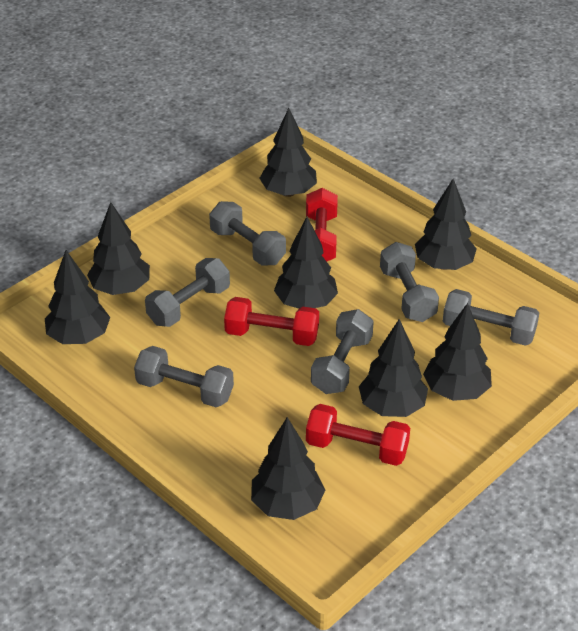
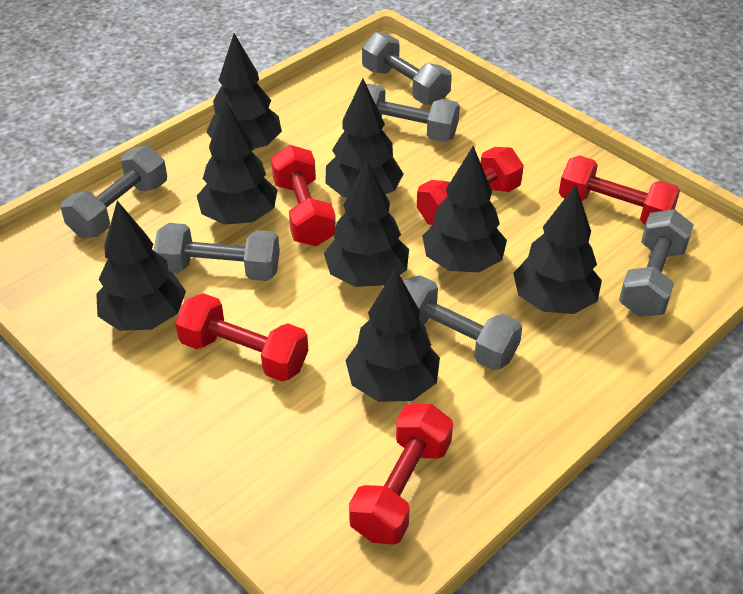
red dumbbell: 3 -> 5

